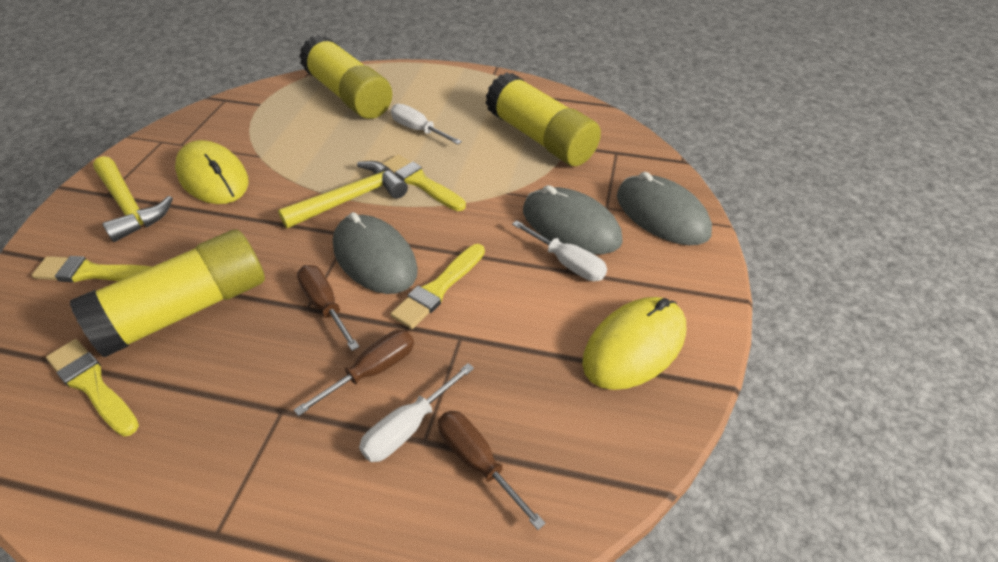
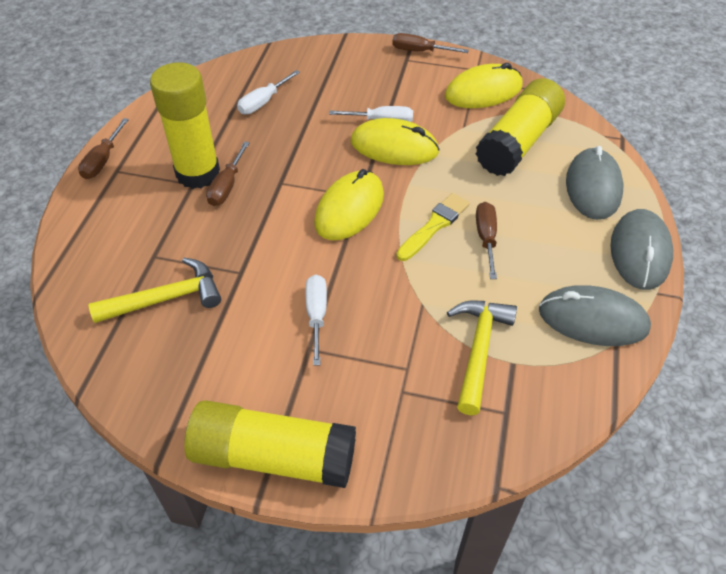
brown screwdriver: 3 -> 4
yellow brush: 4 -> 1
yellow mouse: 2 -> 3

